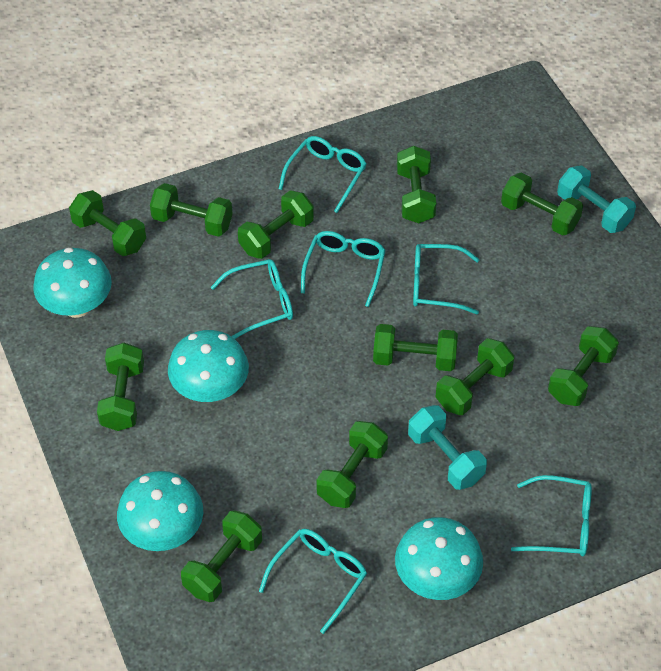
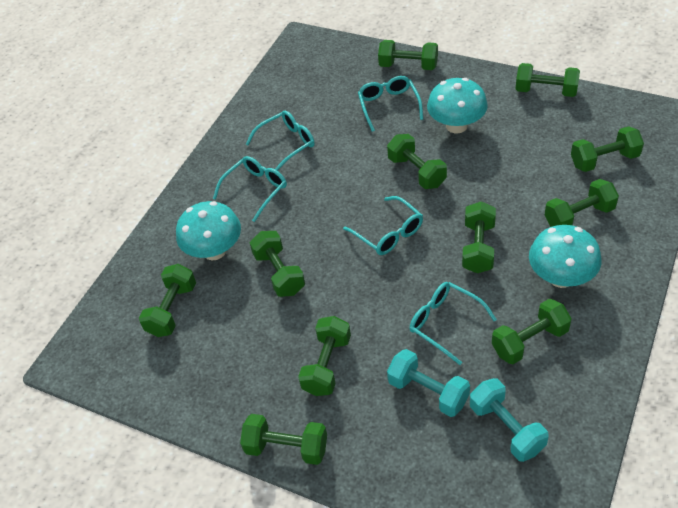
turquoise glasses: 6 -> 5
turquoise mushroom: 4 -> 3

